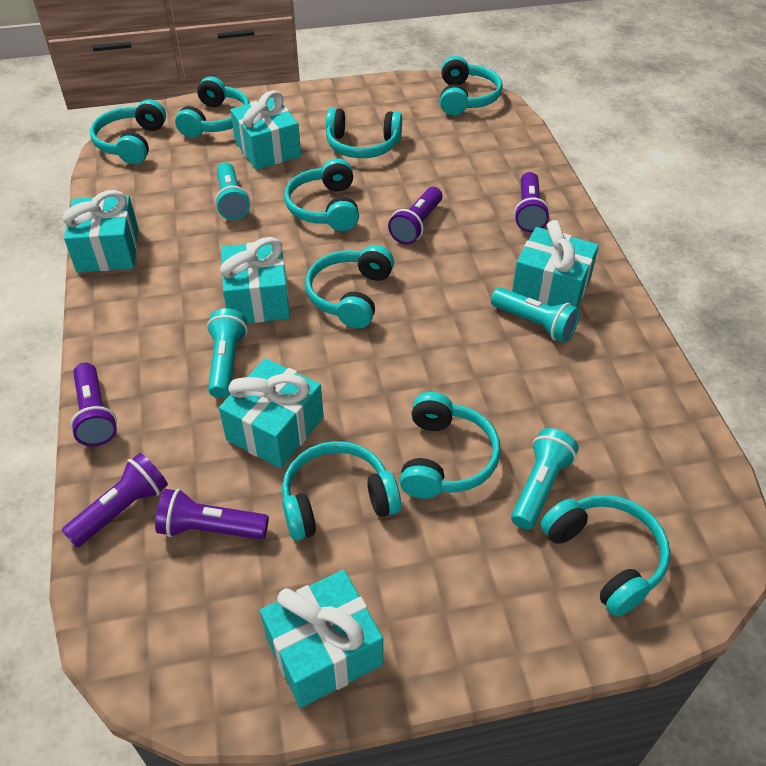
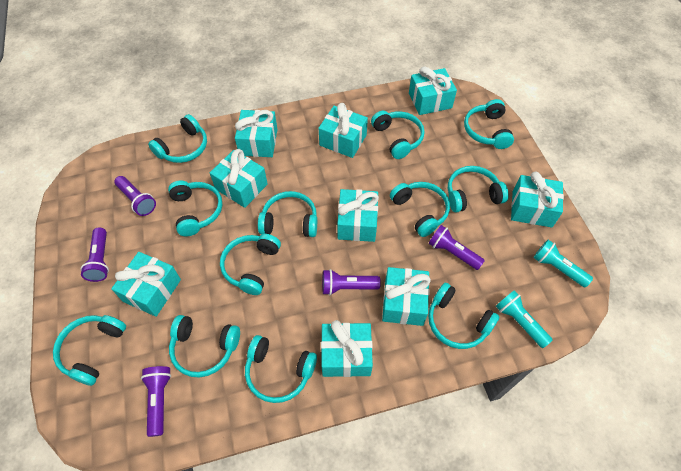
turquoise flashlight: 4 -> 2
turquoise gift: 6 -> 9
turquoise headphones: 9 -> 12

